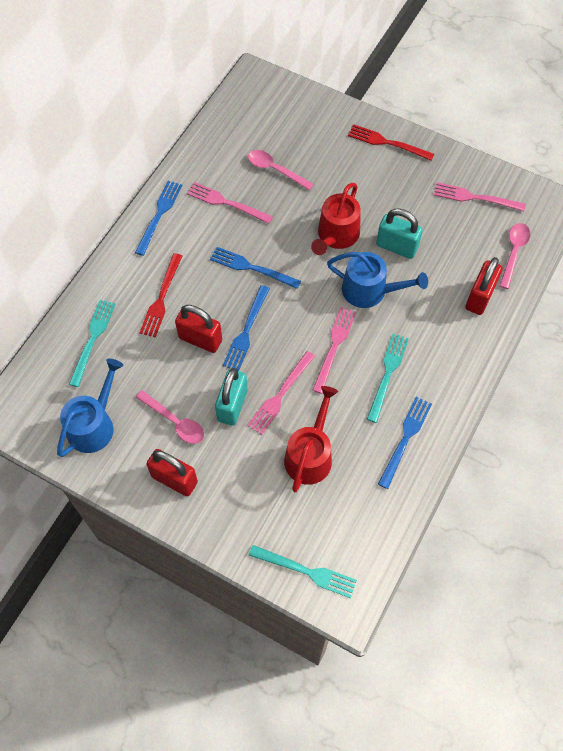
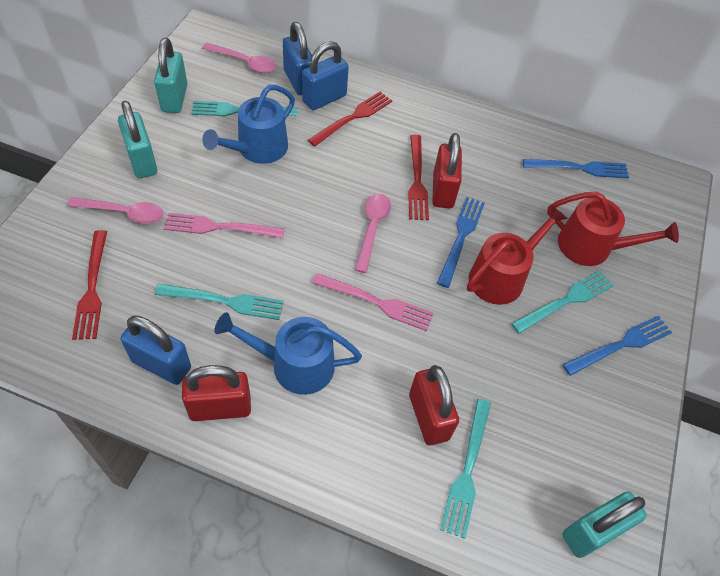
blue fork: 4 -> 3
blue padlock: 0 -> 3
pink fork: 4 -> 2
red fork: 2 -> 3
turquoise fork: 3 -> 4
turquoise padlock: 2 -> 3

